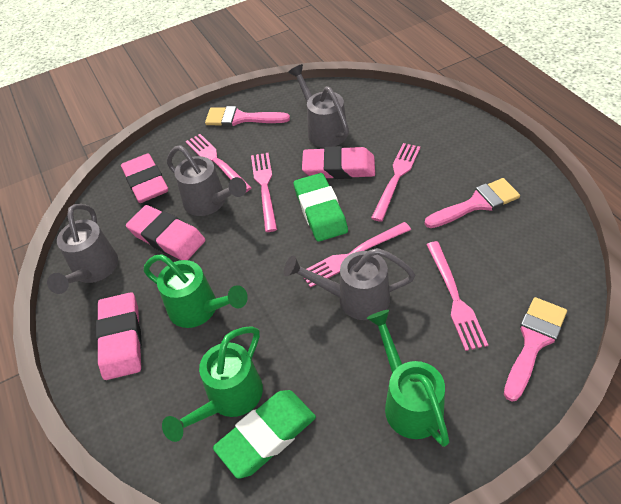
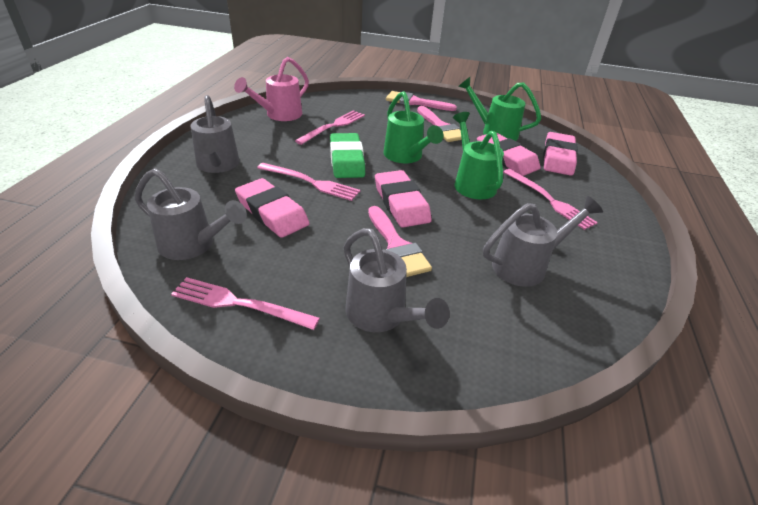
green eraser: 2 -> 1
pink fork: 5 -> 4
pink watering can: 0 -> 1

